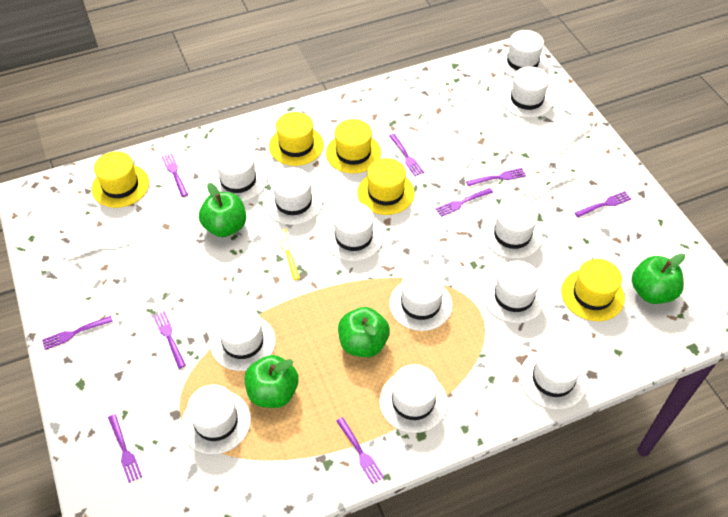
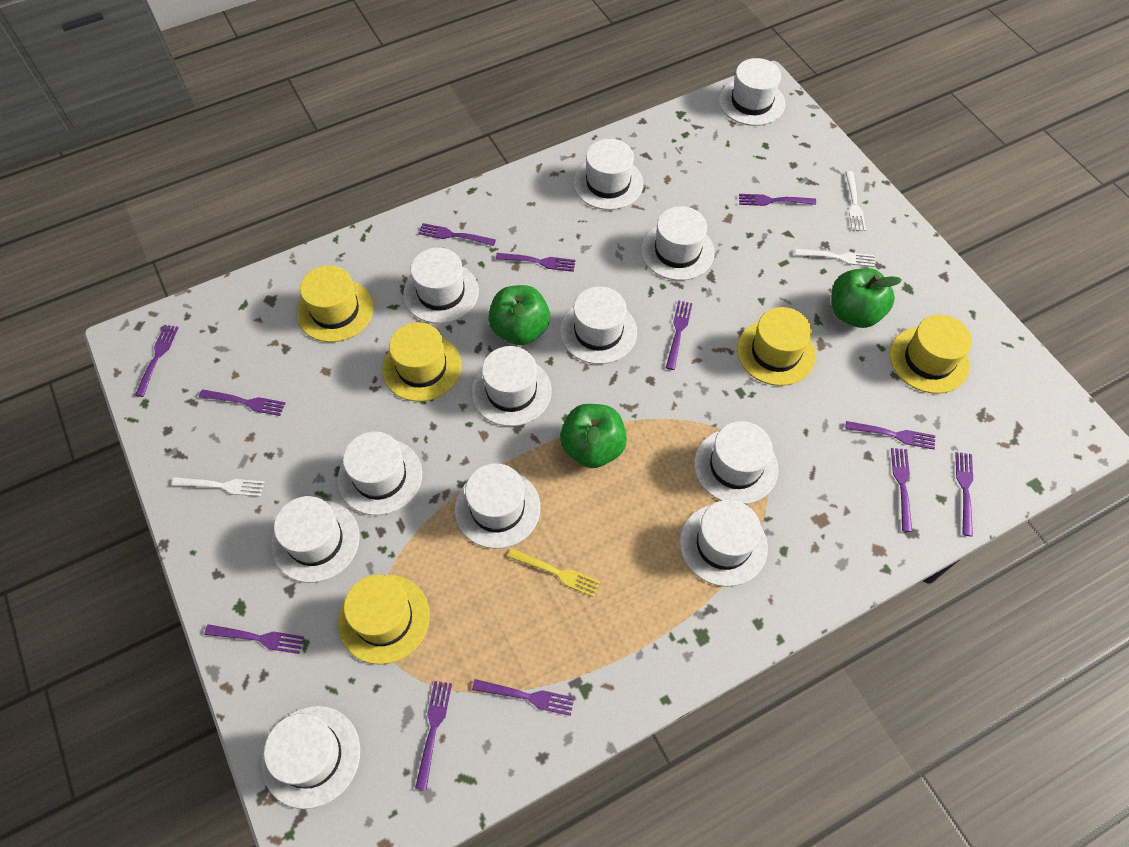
green apple: 4 -> 3
purple fork: 9 -> 12

